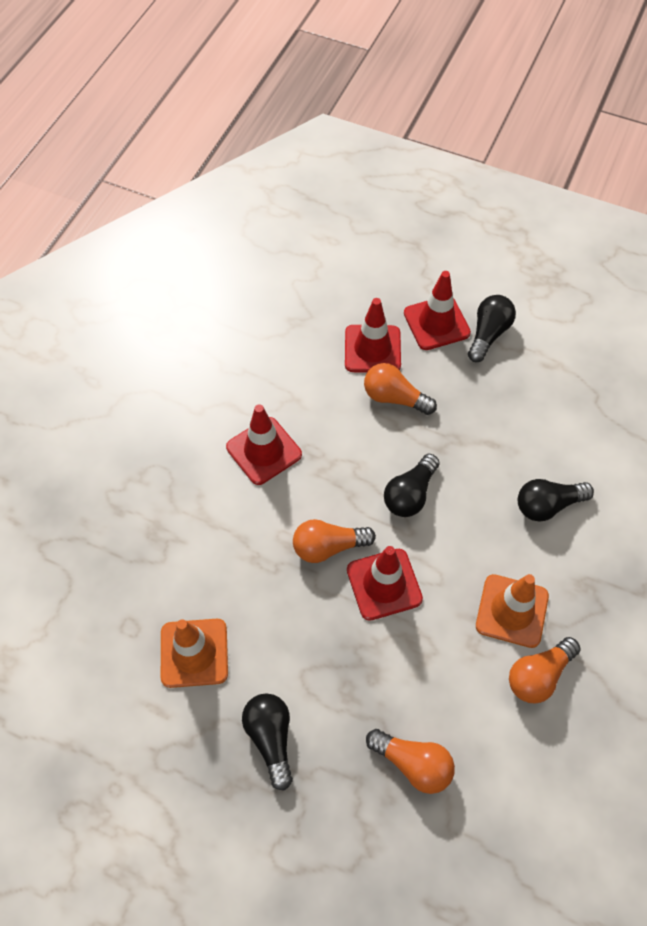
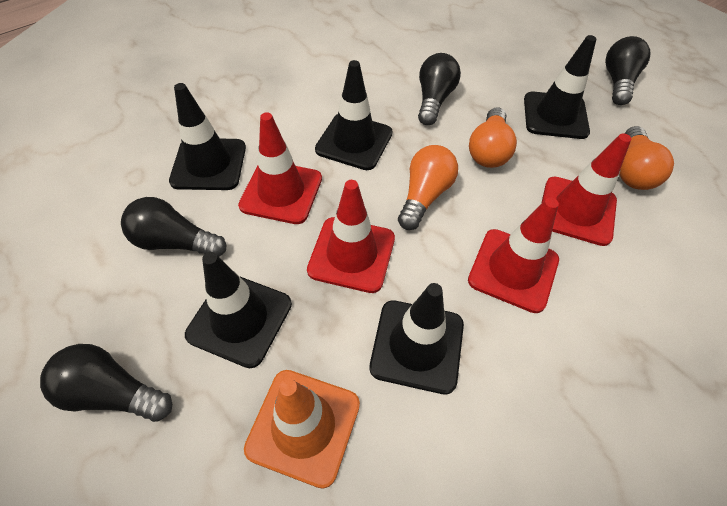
black traffic cone: 0 -> 5
orange light bulb: 4 -> 3
orange traffic cone: 2 -> 1

